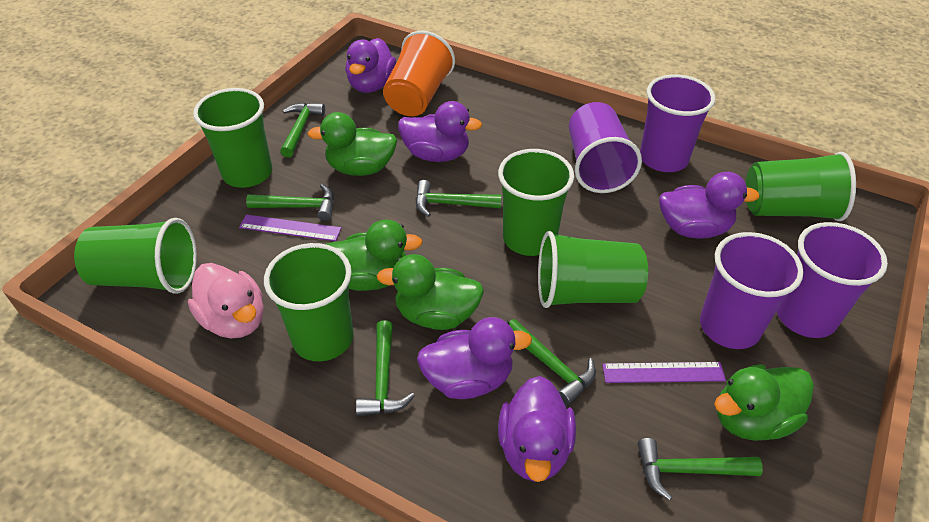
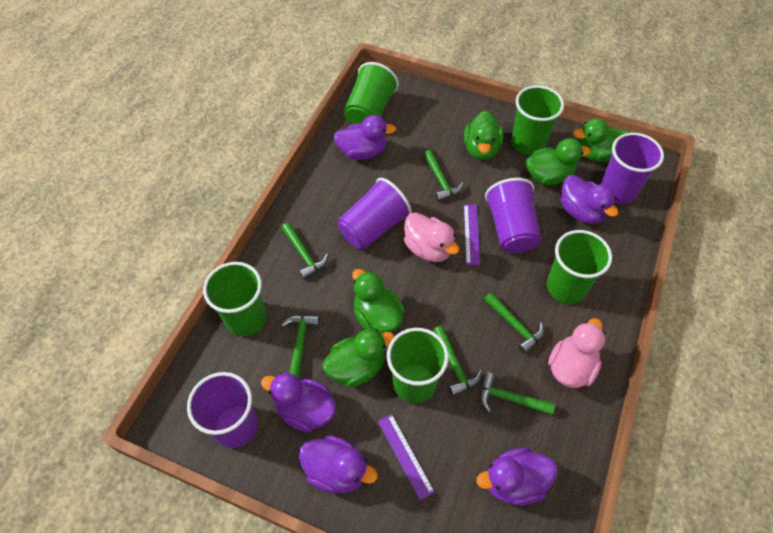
green cup: 6 -> 5
green duck: 4 -> 5
orange cup: 1 -> 0
pink duck: 1 -> 2

